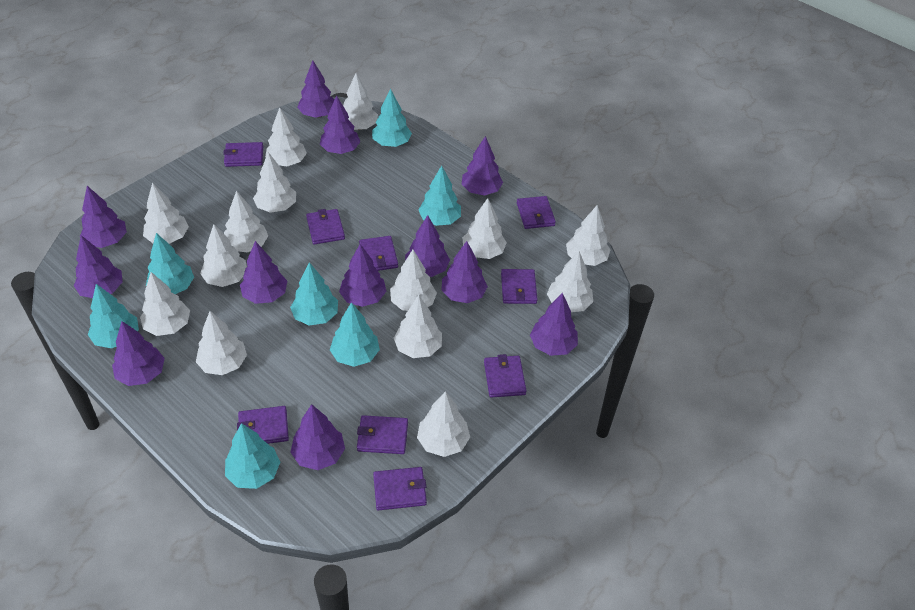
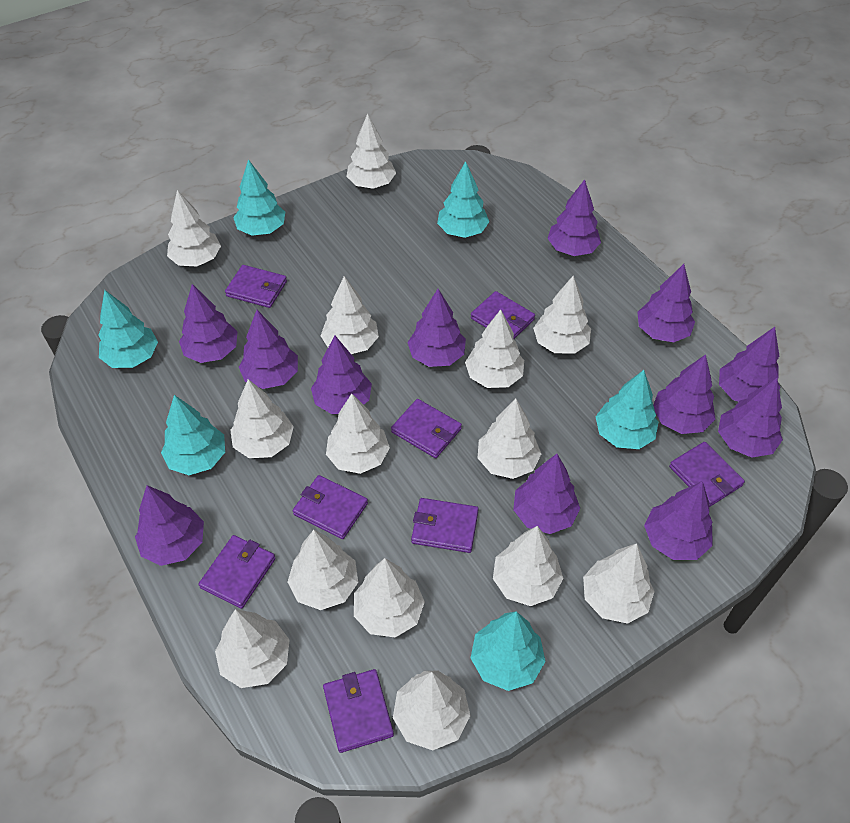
purple wallet: 9 -> 8
turquoise tree: 7 -> 6

